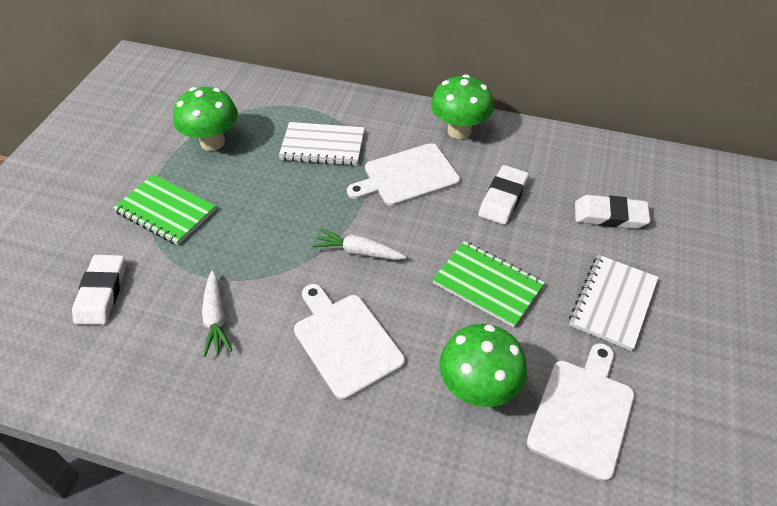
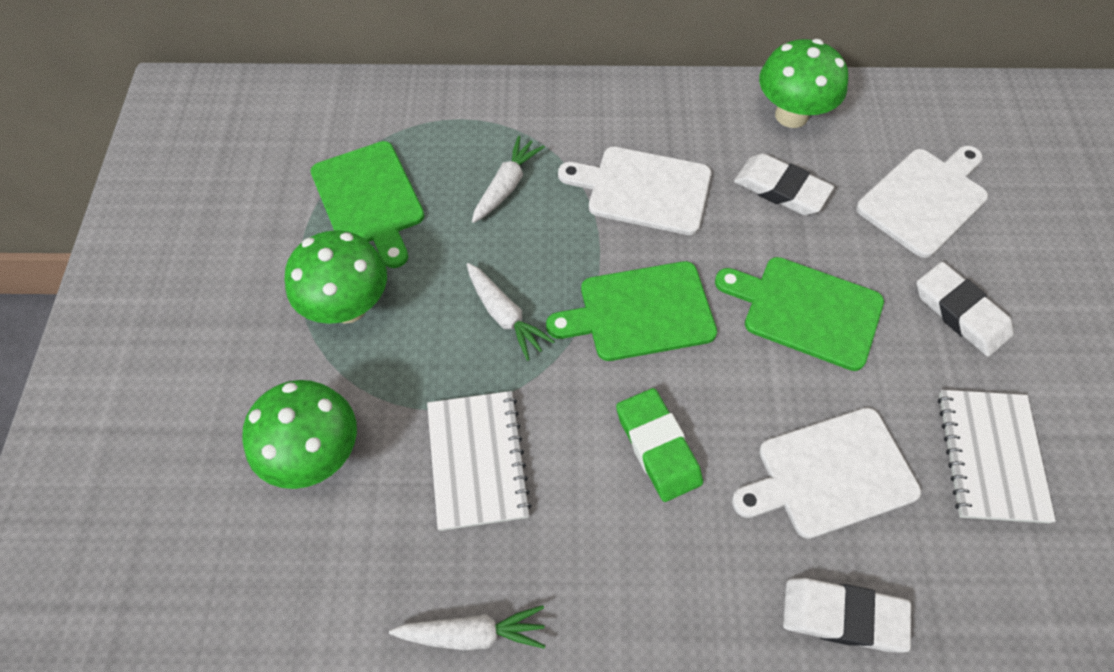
green cutting board: 0 -> 3
green eraser: 0 -> 1
green notebook: 2 -> 0
white carrot: 2 -> 3

